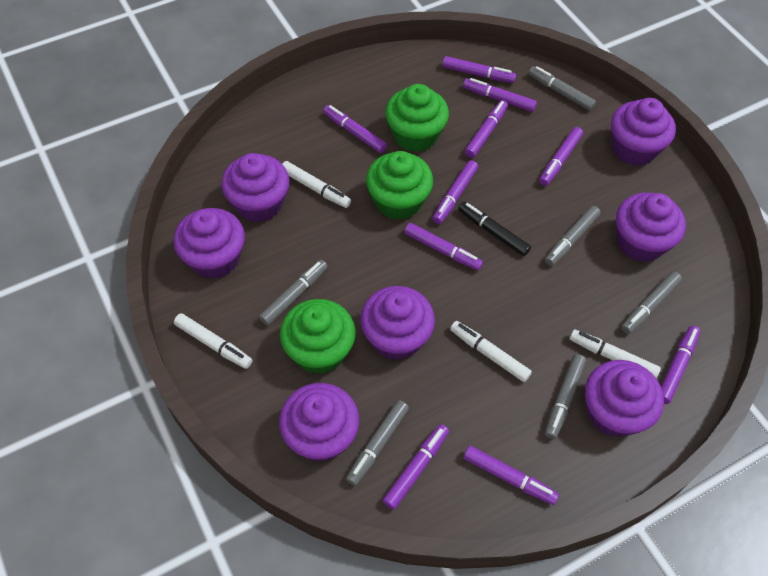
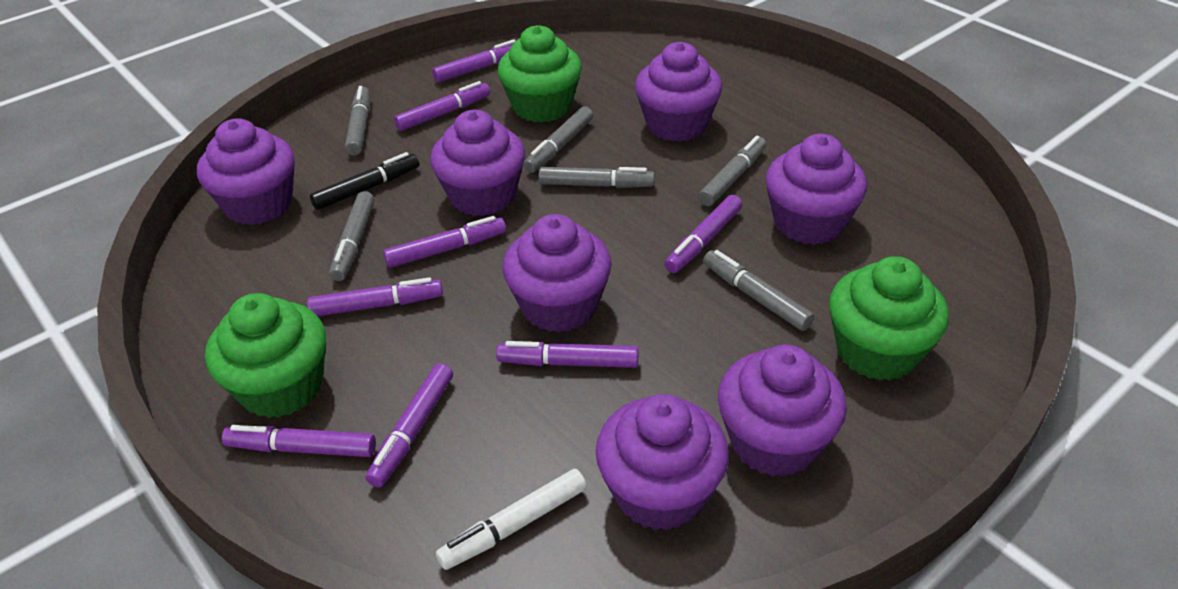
purple marker: 10 -> 8
white marker: 4 -> 1

